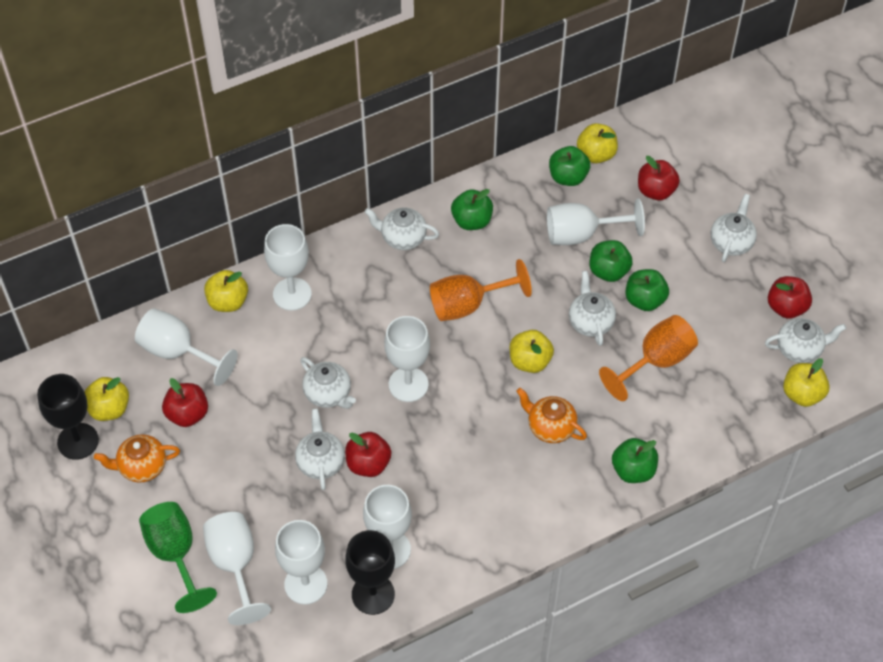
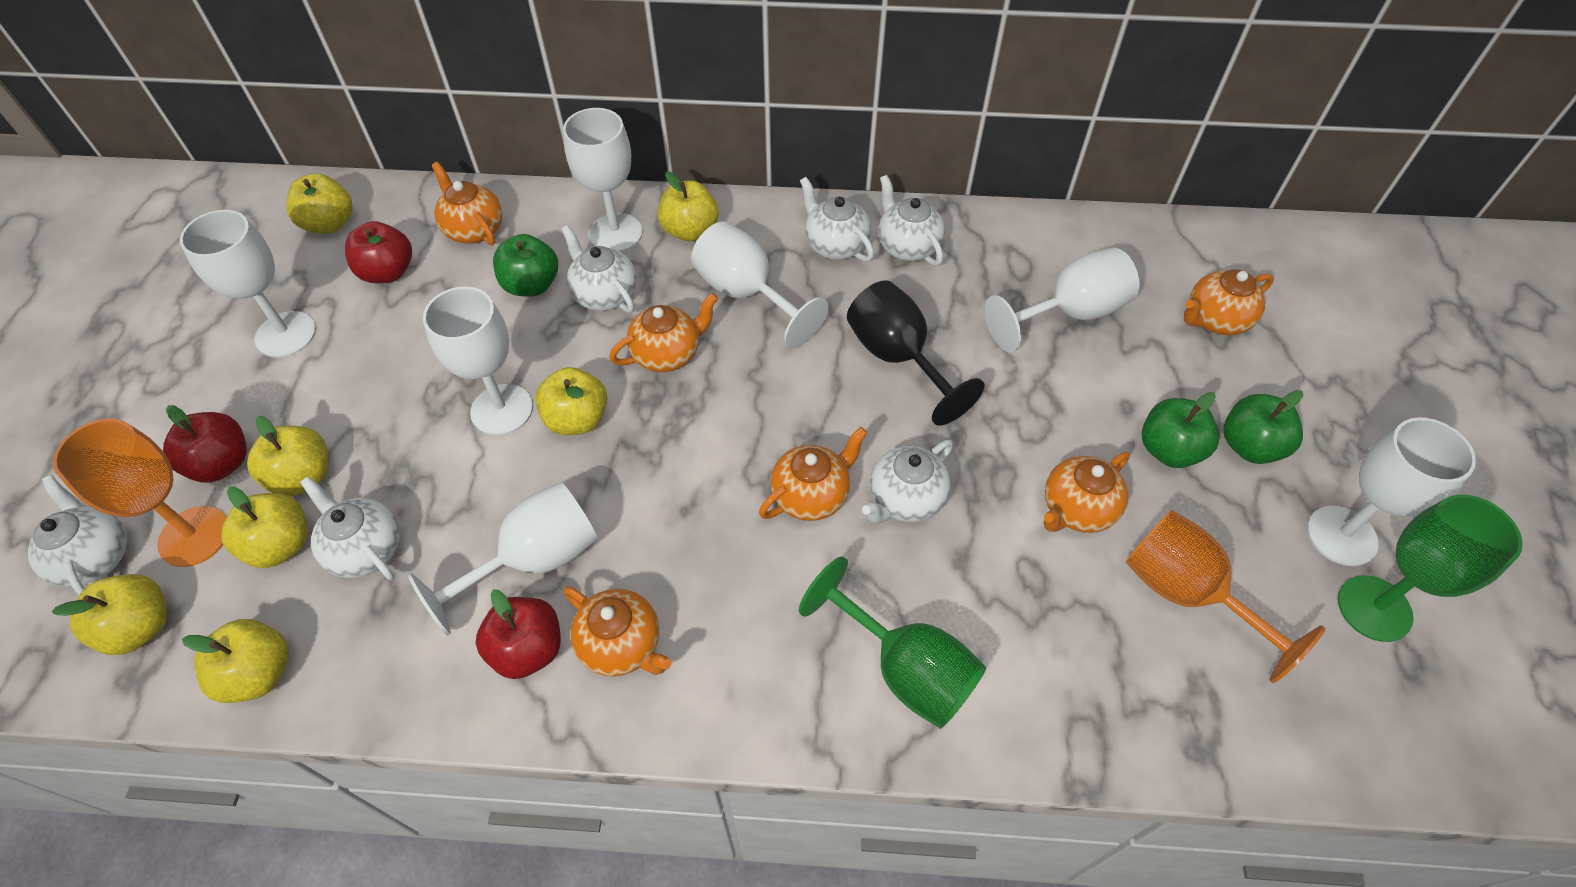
black goblet: 2 -> 1
green apple: 5 -> 3
green goblet: 1 -> 2
orange teapot: 2 -> 6
red apple: 4 -> 3
yellow apple: 5 -> 7

